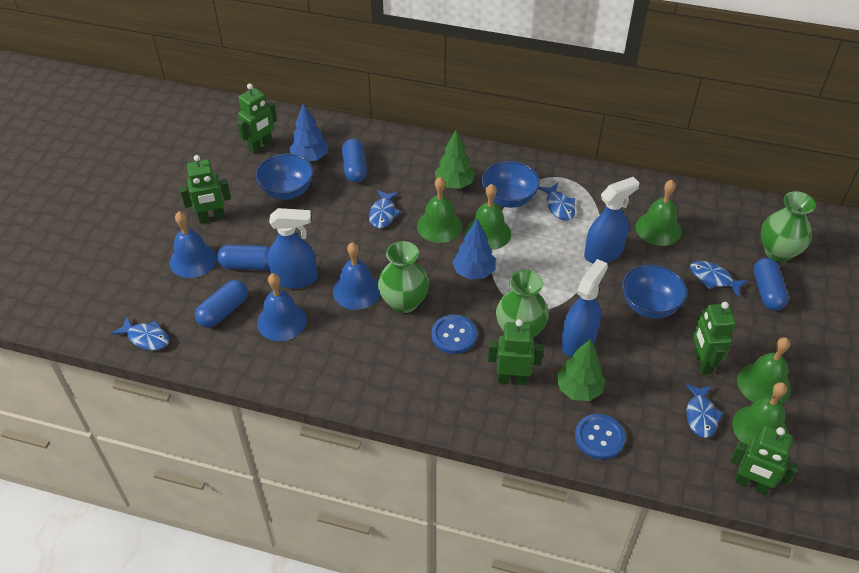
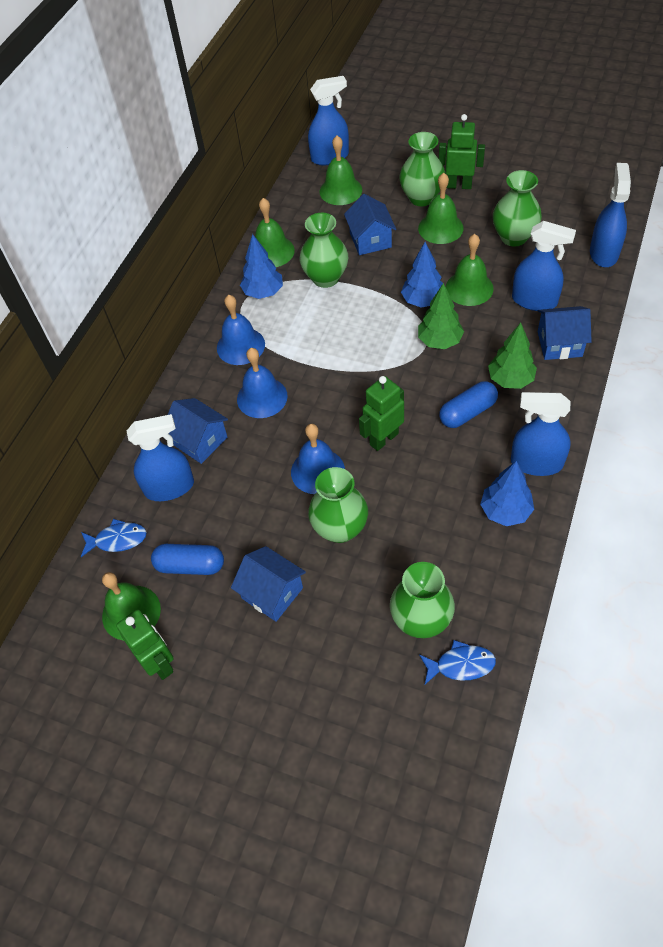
blue bowl: 3 -> 0
blue button: 2 -> 0
blue capsule: 4 -> 2
blue fish: 5 -> 2
blue house: 0 -> 4
blue spray bottle: 3 -> 5
blue tree: 2 -> 3
green robot: 5 -> 3
green vase: 3 -> 5

